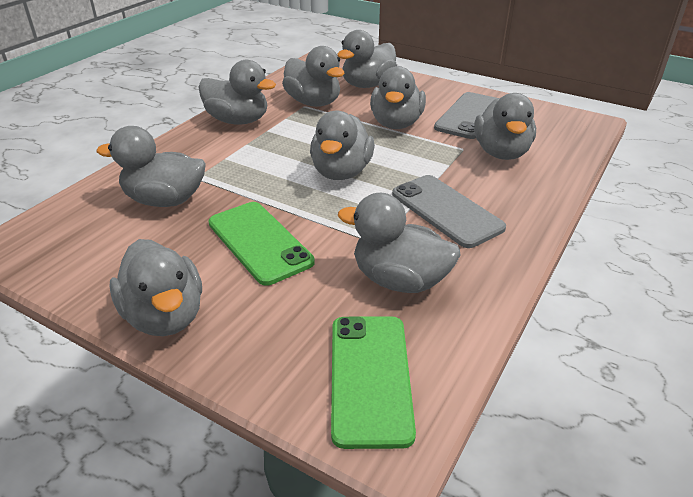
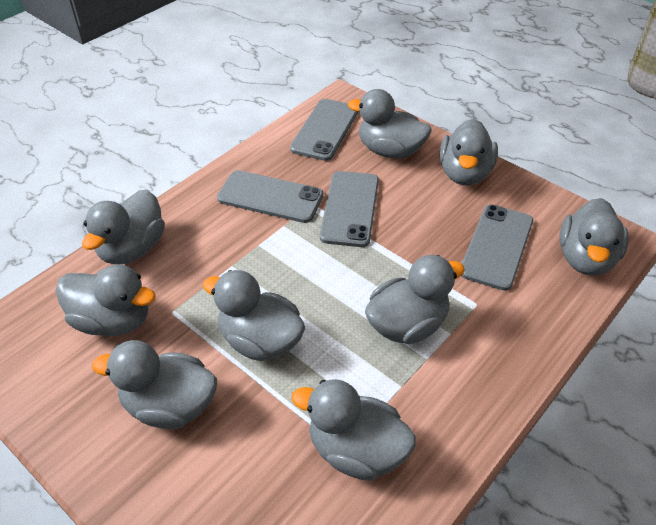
green phone: 2 -> 0
grey phone: 2 -> 4

